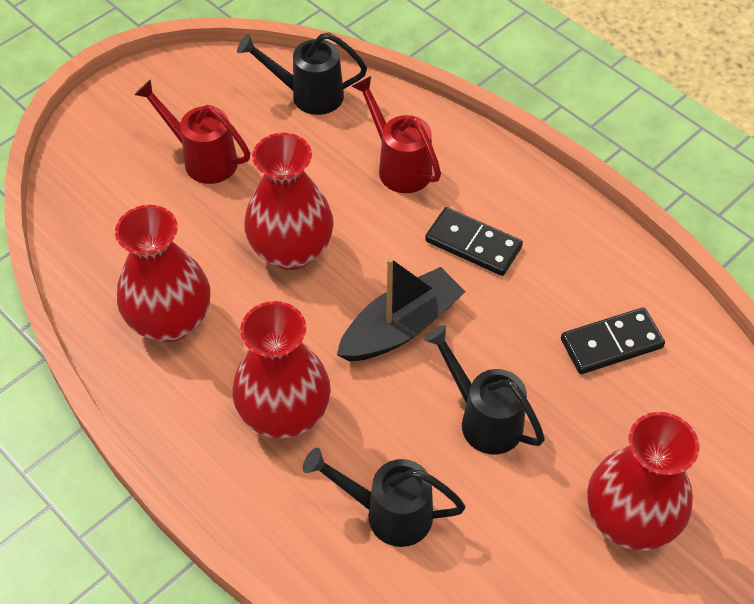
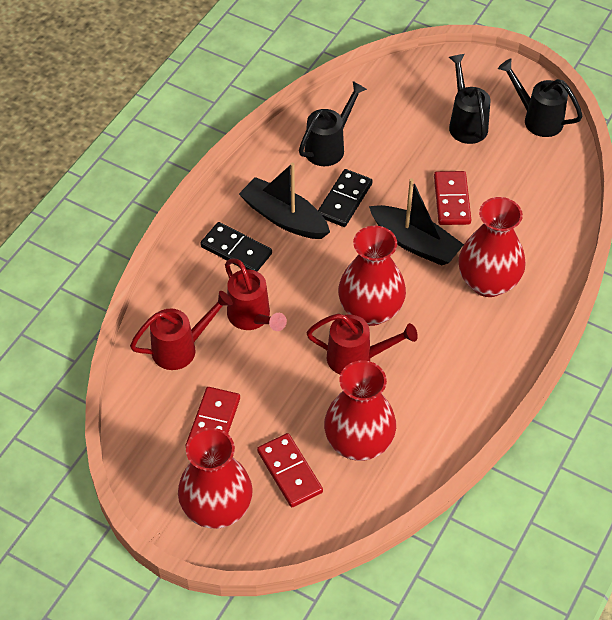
black boat: 1 -> 2
red domino: 0 -> 3
red watering can: 2 -> 3

